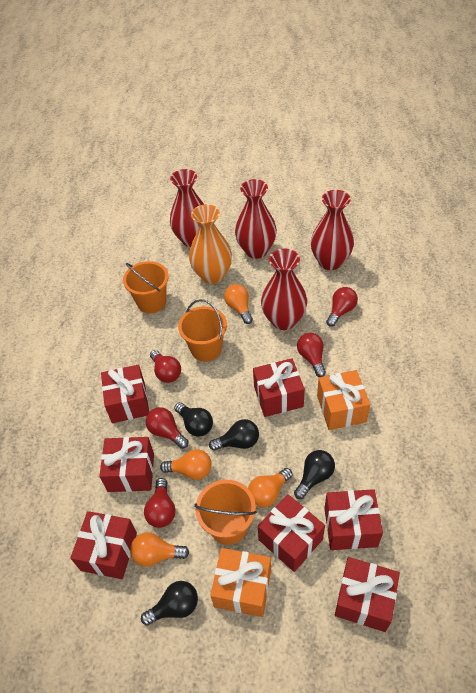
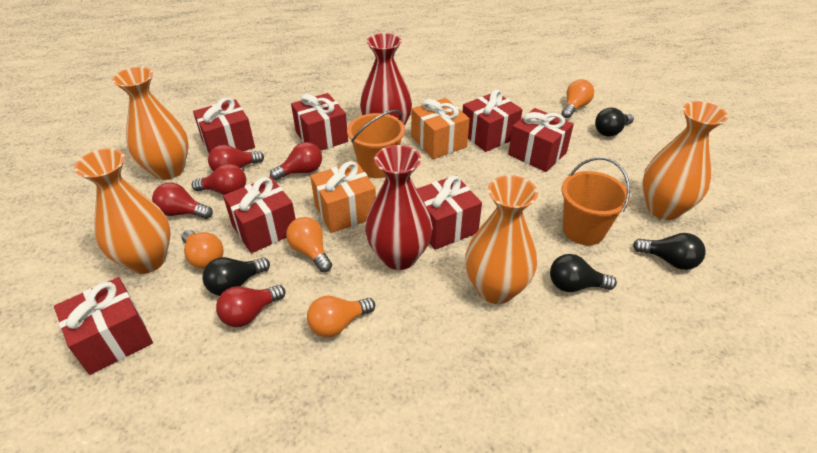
orange bucket: 3 -> 2
orange vase: 1 -> 4
red vase: 4 -> 2

